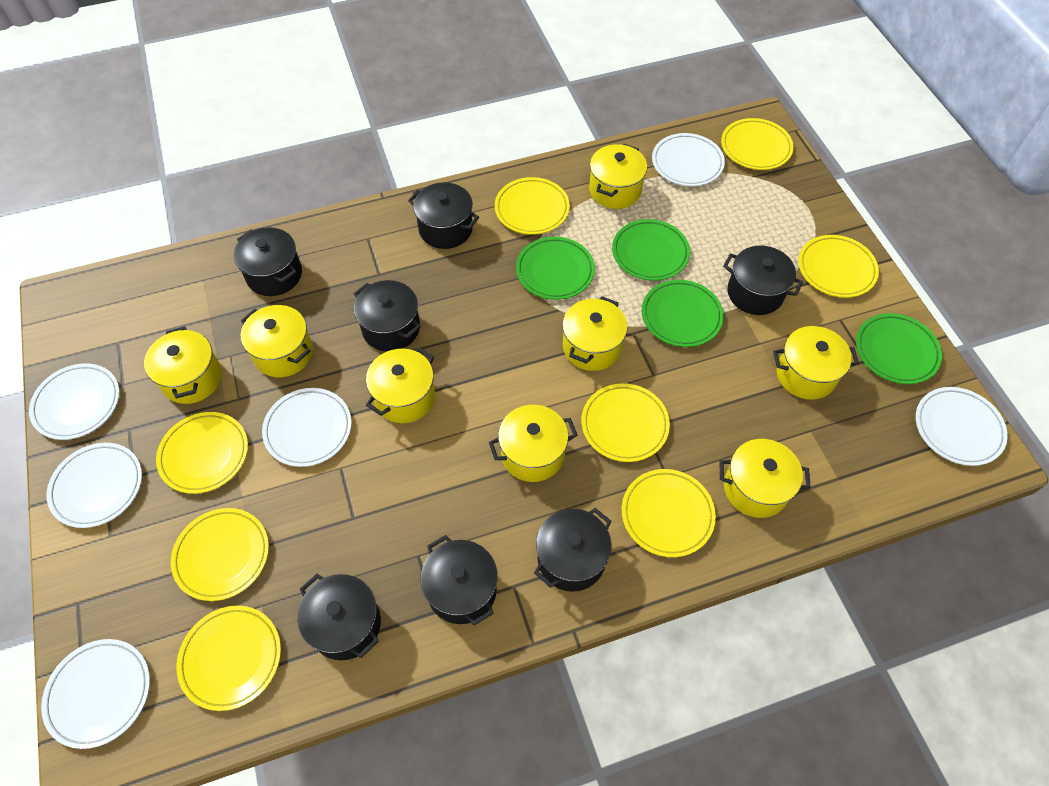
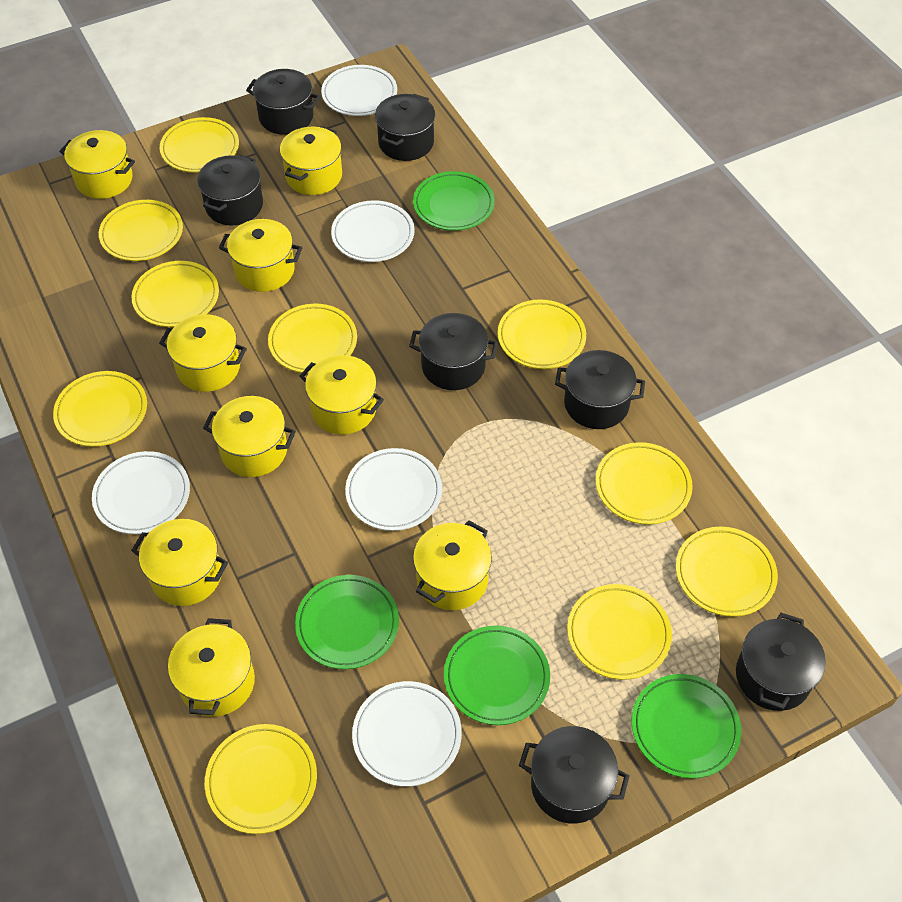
white plate: 6 -> 5
yellow plate: 8 -> 10
yellow pot: 8 -> 9

